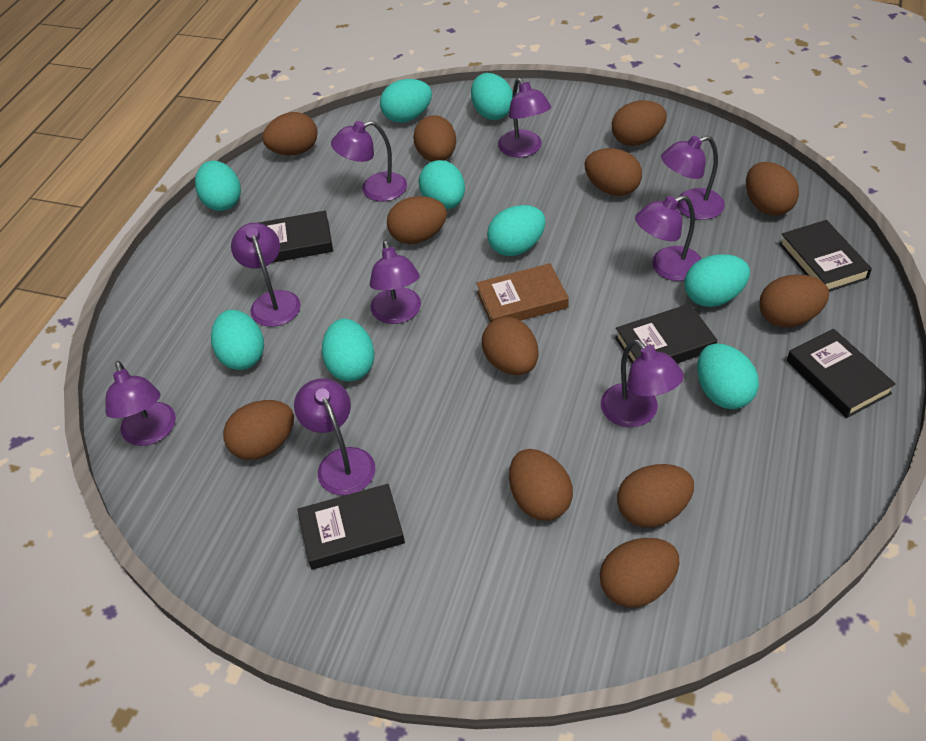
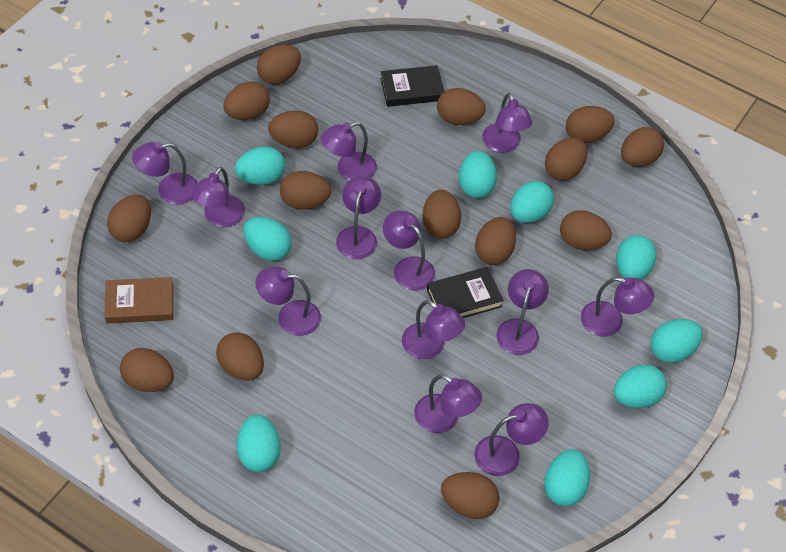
black book: 5 -> 2
brown egg: 12 -> 15
purple lamp: 9 -> 12

